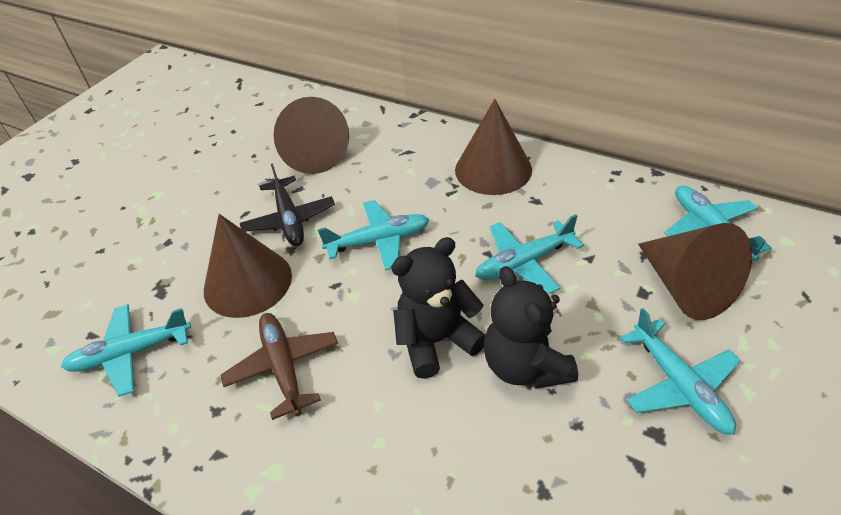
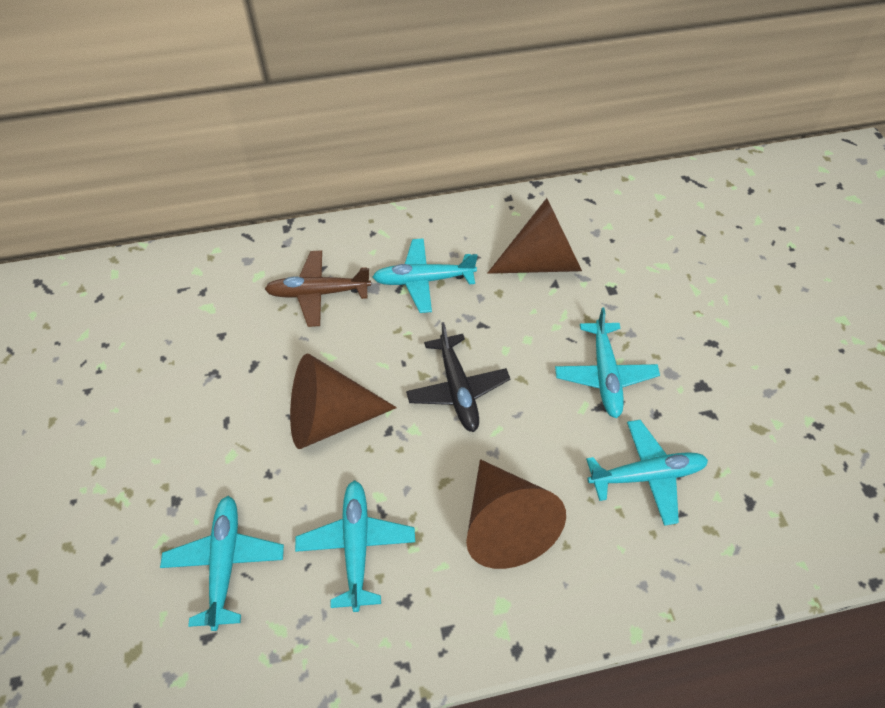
black teddy bear: 2 -> 0
brown cone: 4 -> 3

